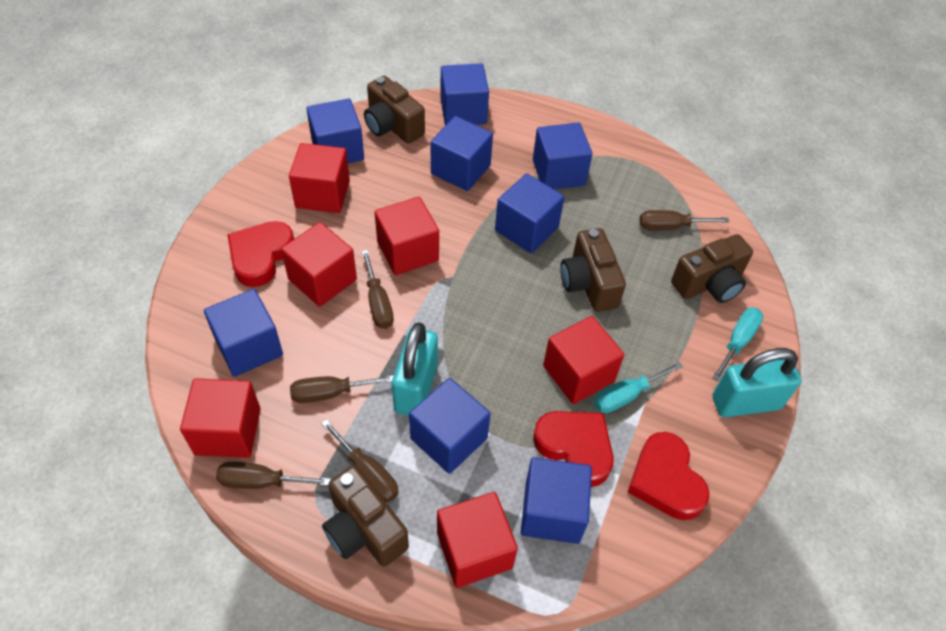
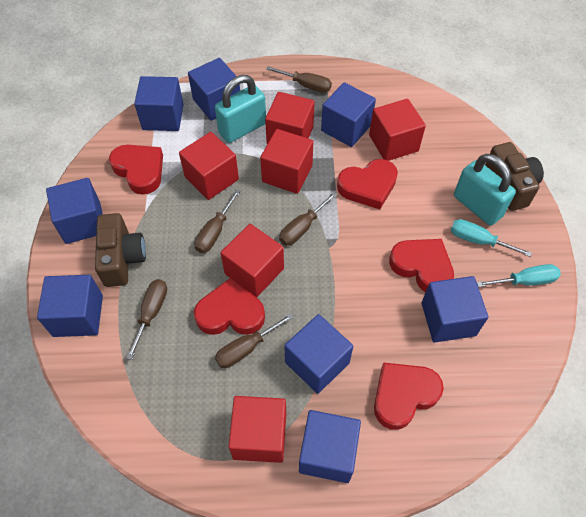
brown camera: 4 -> 2
red heart: 3 -> 5

